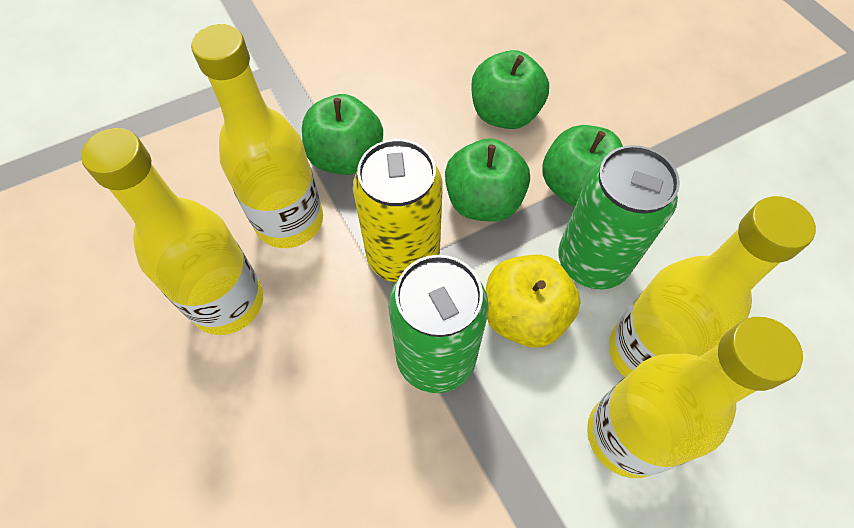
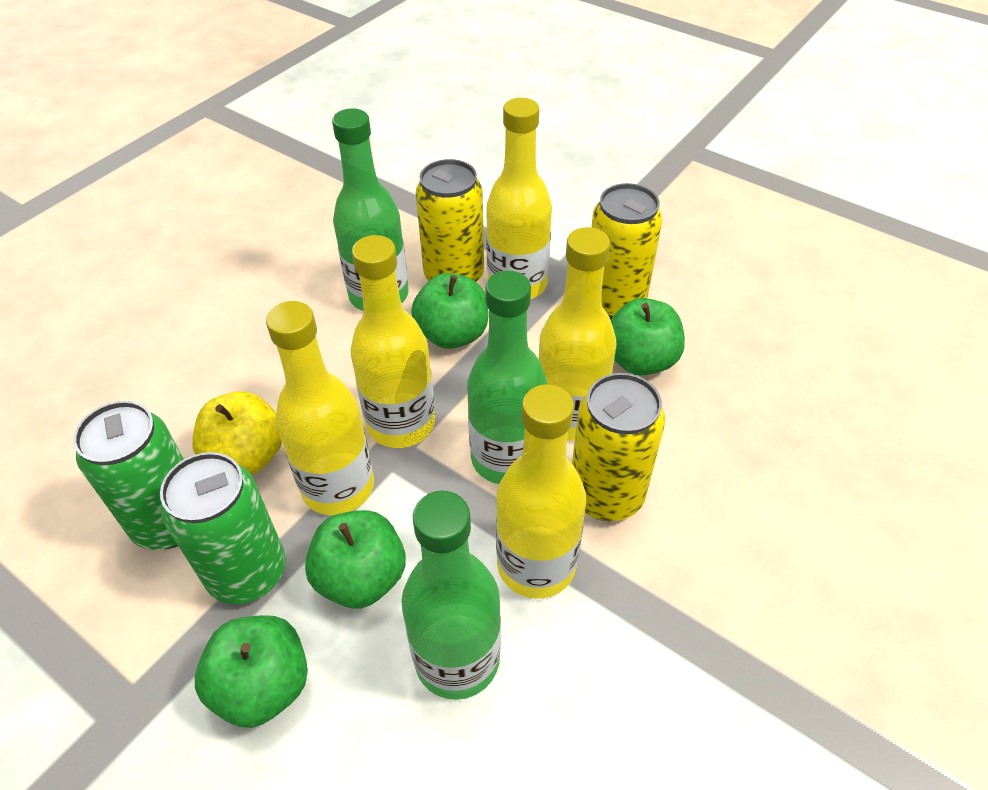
green bottle: 0 -> 3
yellow bottle: 4 -> 5
yellow can: 1 -> 3

